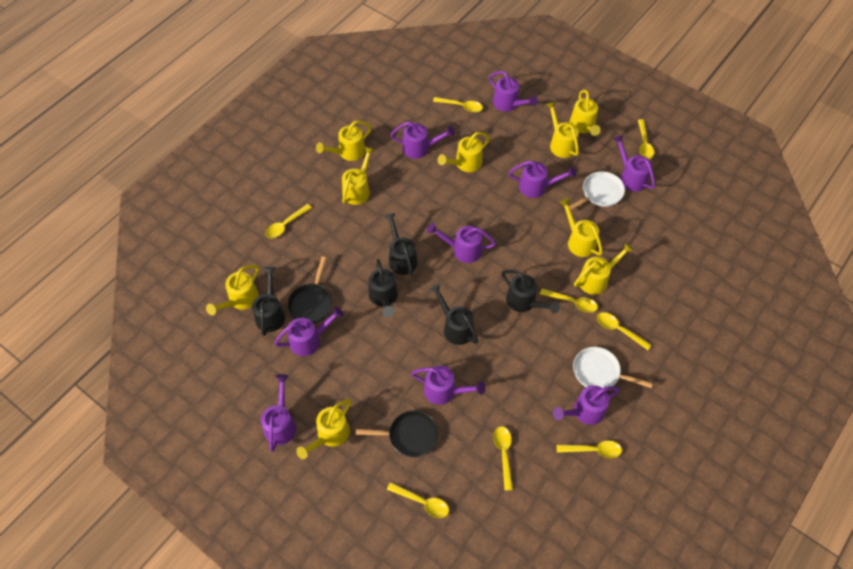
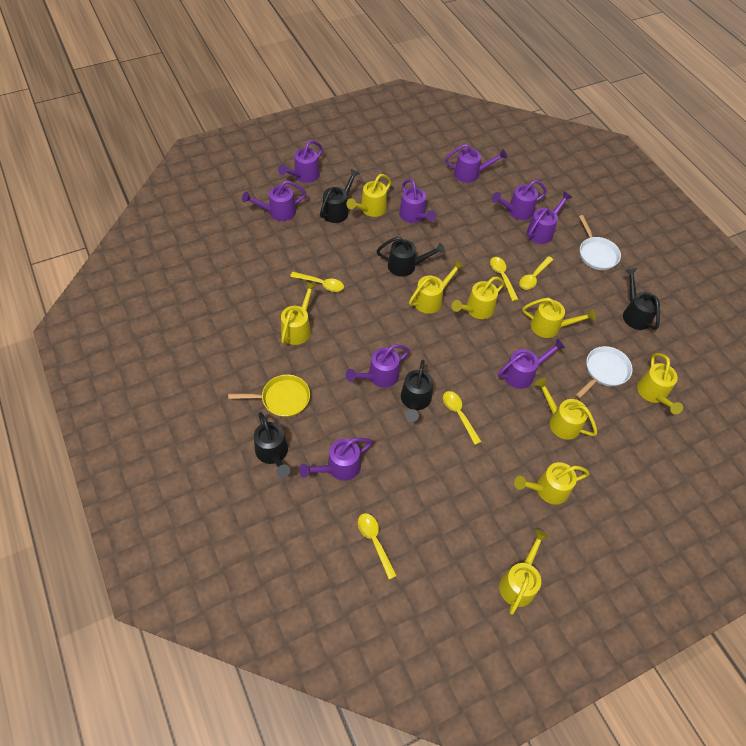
black pan: 2 -> 0
yellow pan: 0 -> 1
yellow spoon: 8 -> 5

